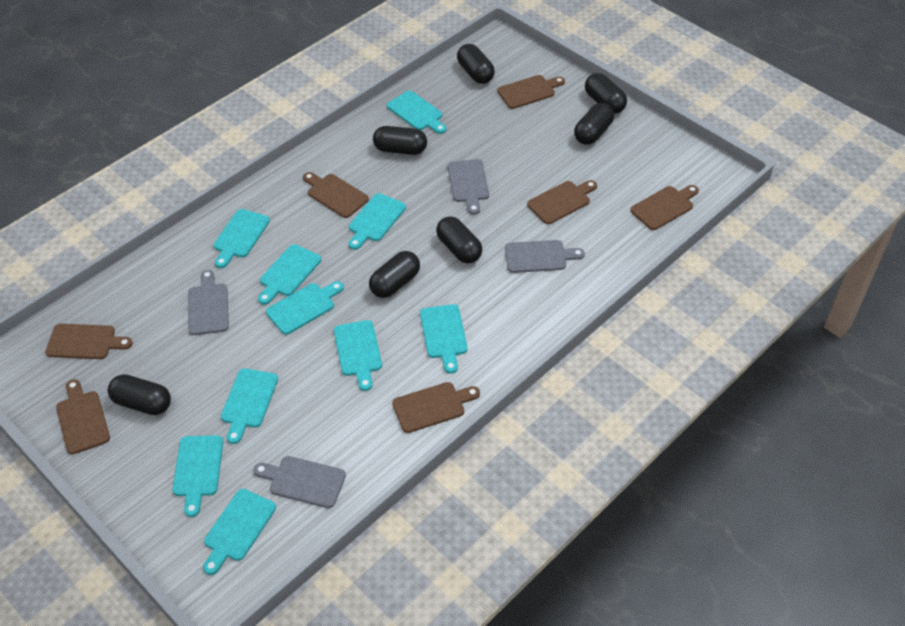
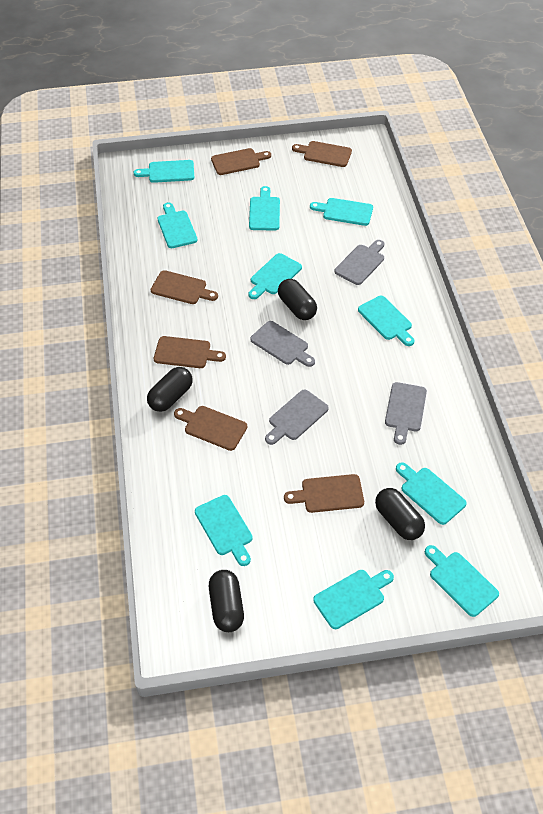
black capsule: 7 -> 4
brown cutting board: 7 -> 6

